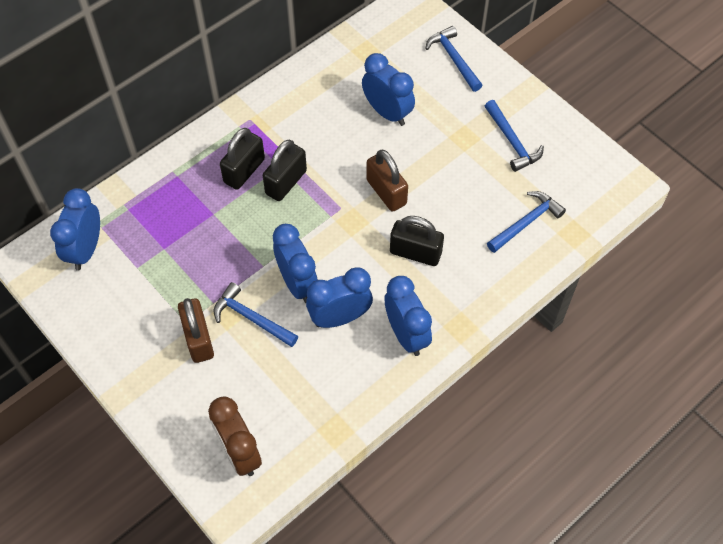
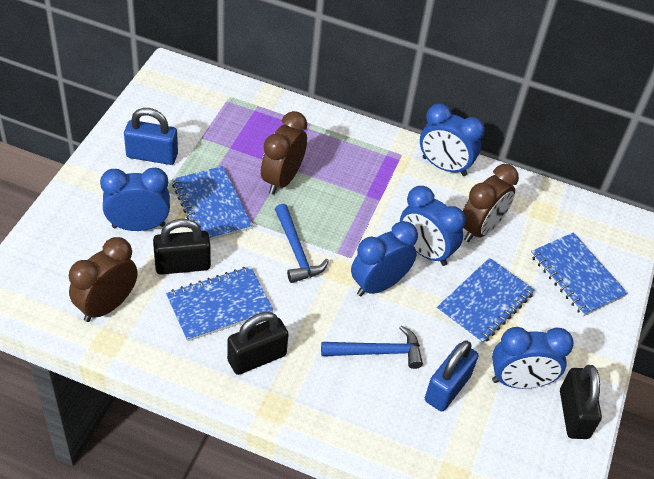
blue hammer: 4 -> 2
blue notebook: 0 -> 4
blue padlock: 0 -> 2
brown clock: 1 -> 3
brown padlock: 2 -> 0

